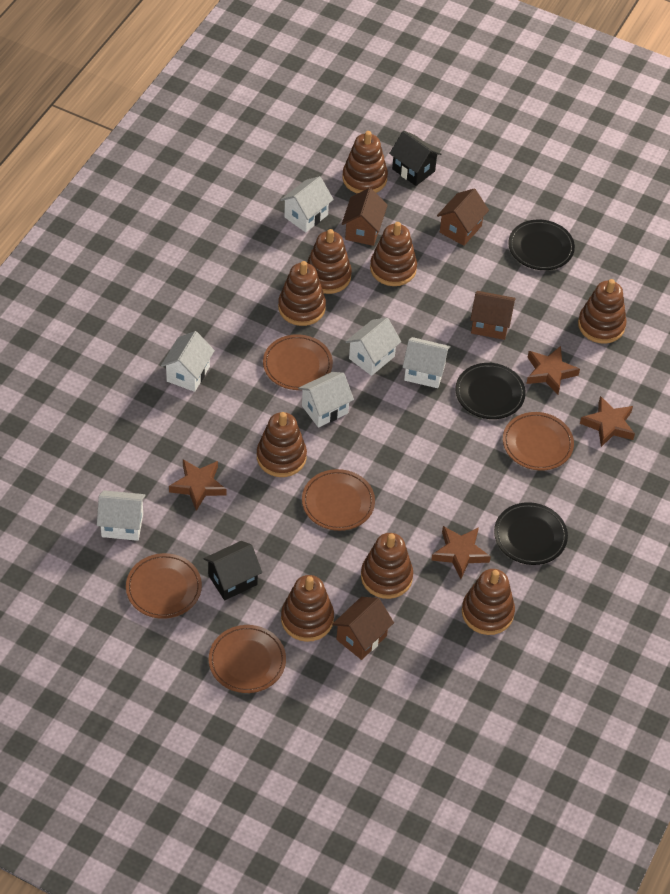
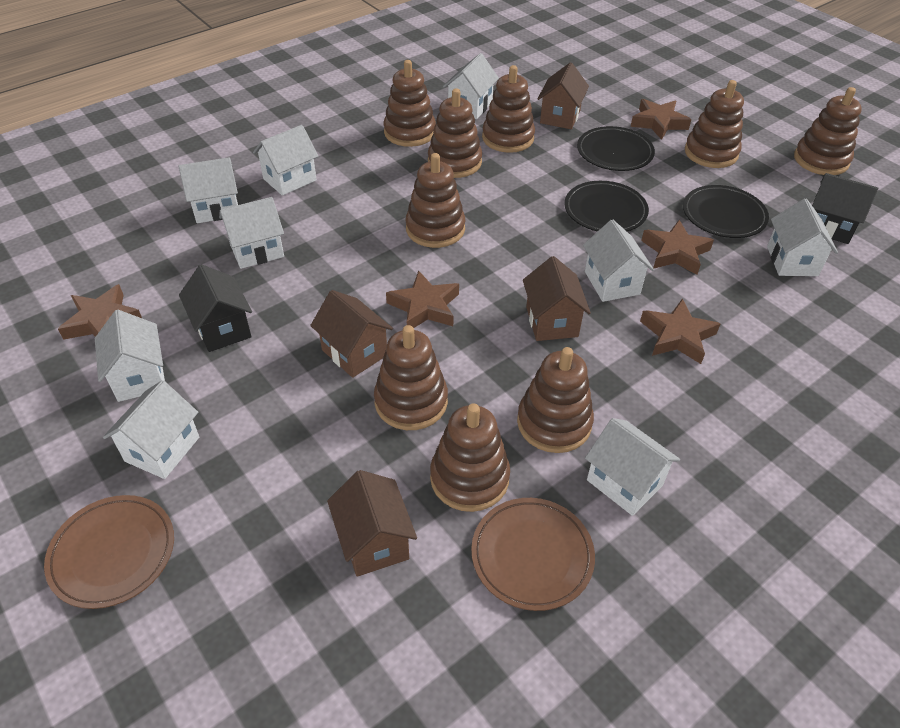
brown plate: 5 -> 2
brown star: 4 -> 5
white house: 6 -> 9

